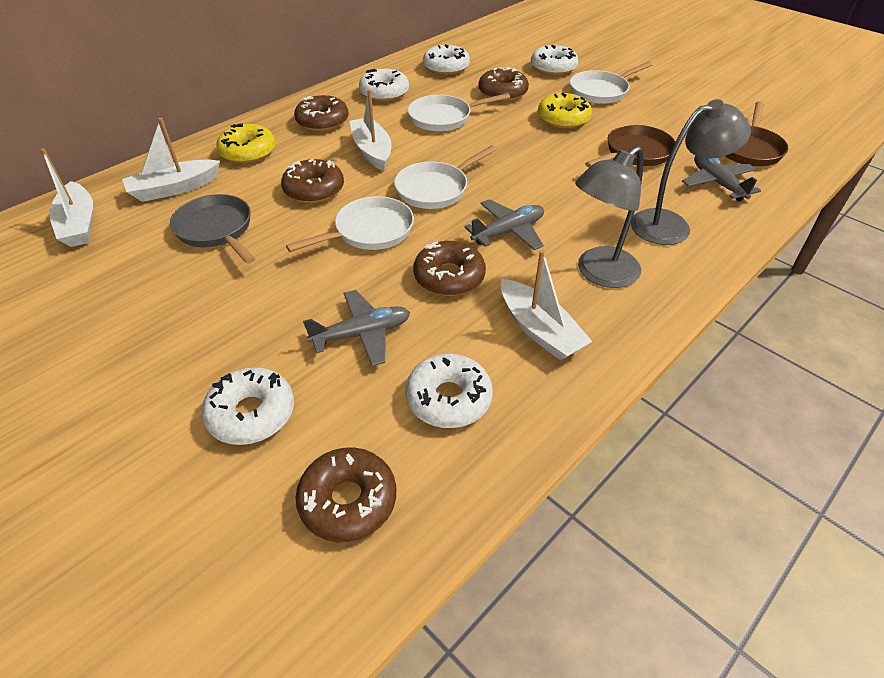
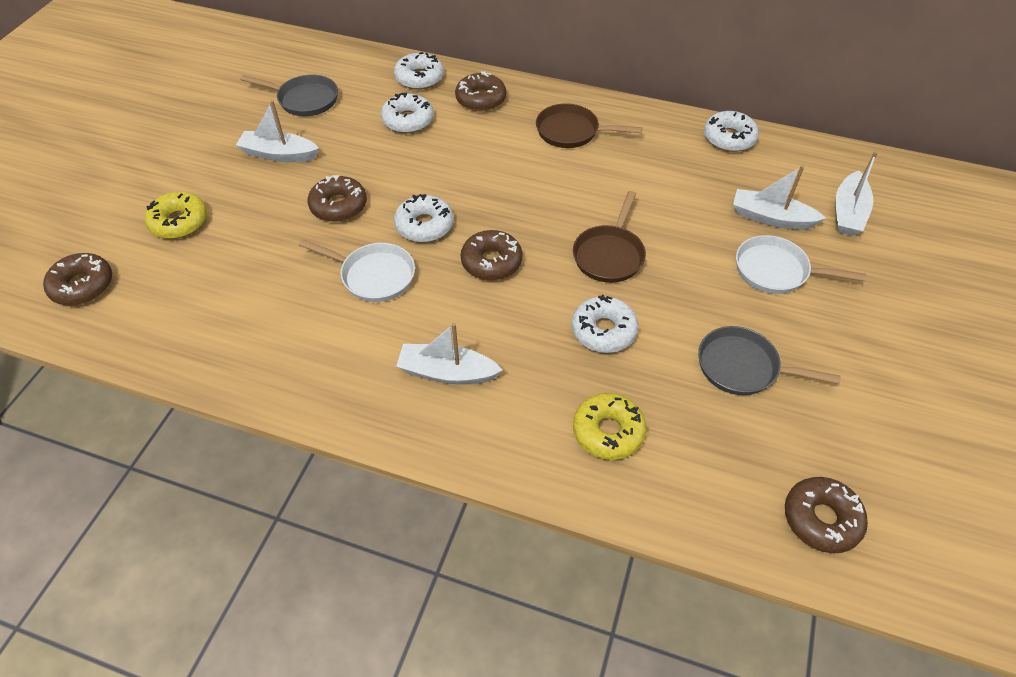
grey lamp: 2 -> 0
grey pan: 1 -> 2
grey plane: 3 -> 0
white pan: 4 -> 2

